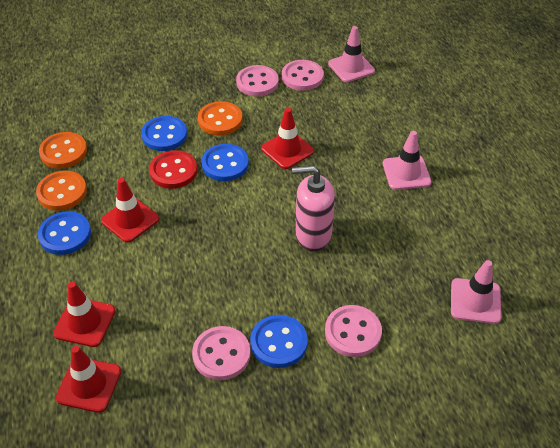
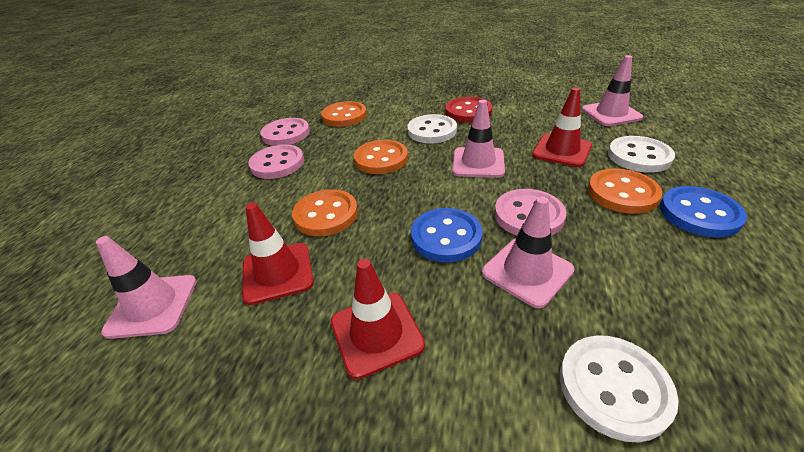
blue button: 4 -> 2
orange button: 3 -> 4
pink button: 4 -> 3
pink soap dispenser: 1 -> 0
pink traffic cone: 3 -> 4
red traffic cone: 4 -> 3
white button: 0 -> 3

